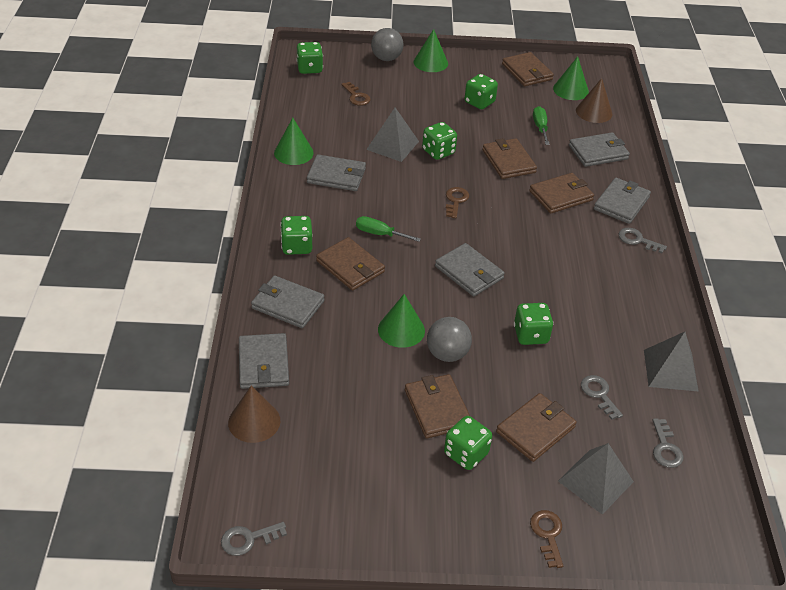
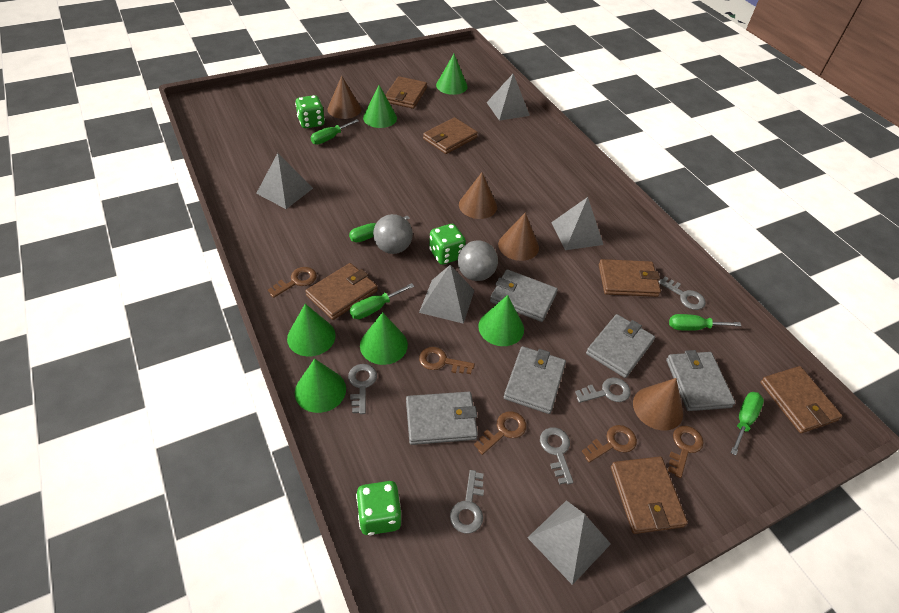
brown cone: 2 -> 4
brown key: 3 -> 5
green cone: 4 -> 6
green dice: 6 -> 3
green screwdriver: 2 -> 5
grey key: 4 -> 5
grey pyramid: 3 -> 5
grey wallet: 6 -> 5

